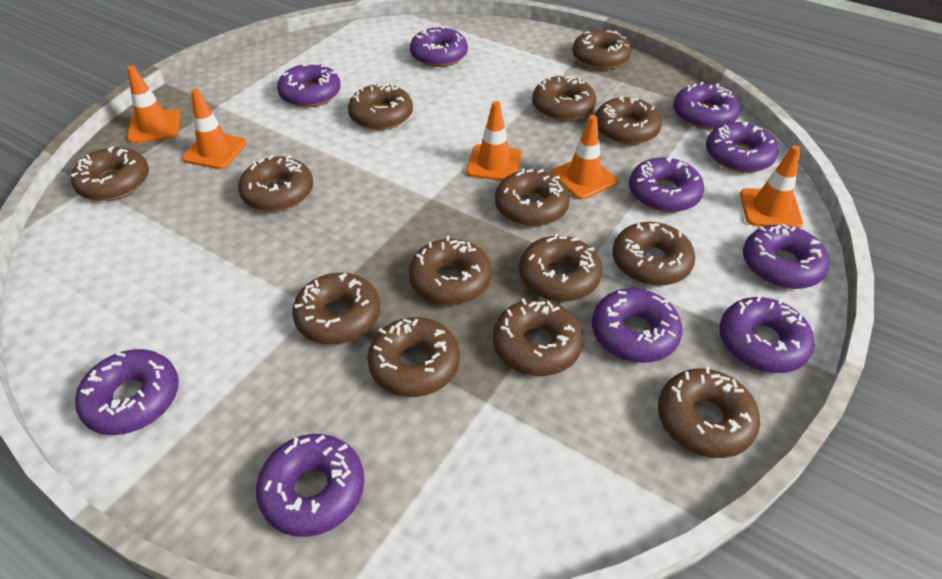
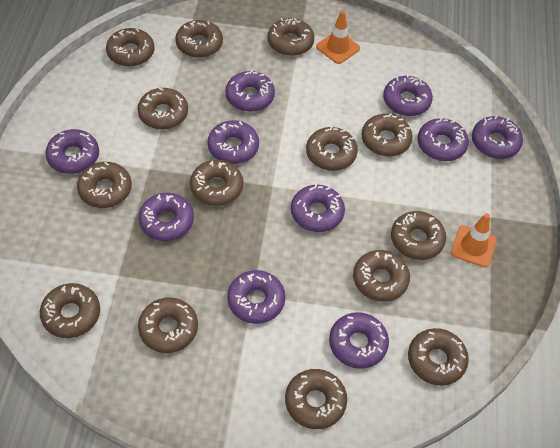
orange traffic cone: 5 -> 2

